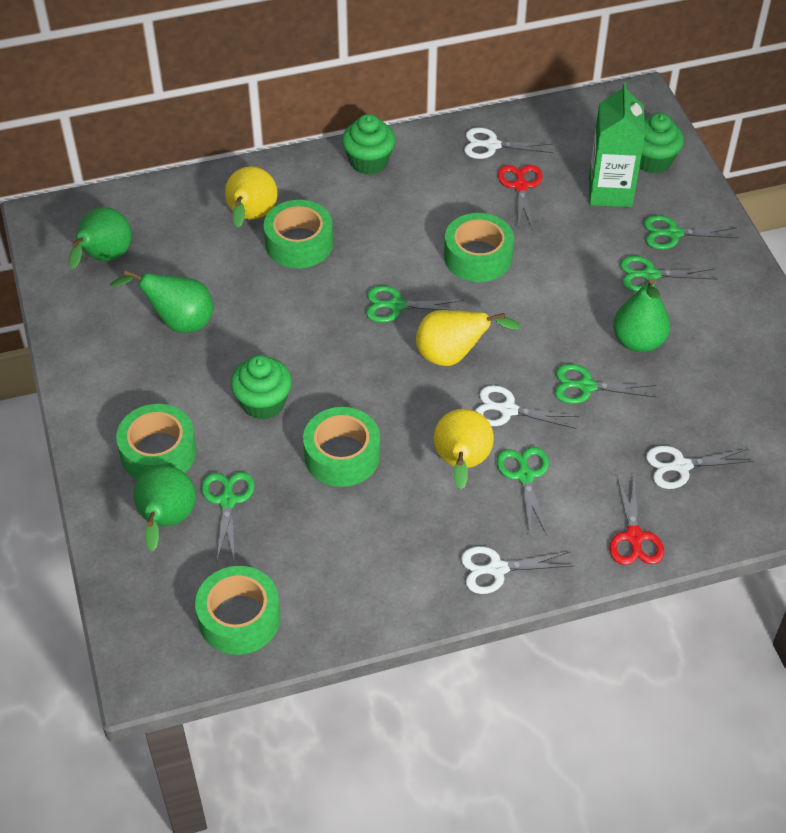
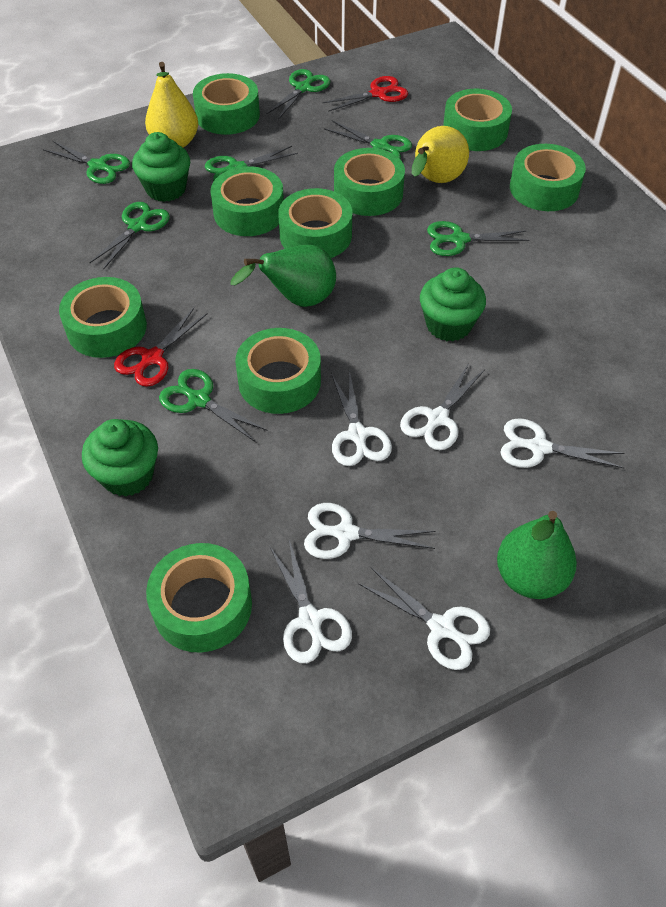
green carton: 1 -> 0
green pear: 4 -> 2
green scissors: 6 -> 7
green tape: 5 -> 9
white scissors: 4 -> 6
yellow pear: 3 -> 2

